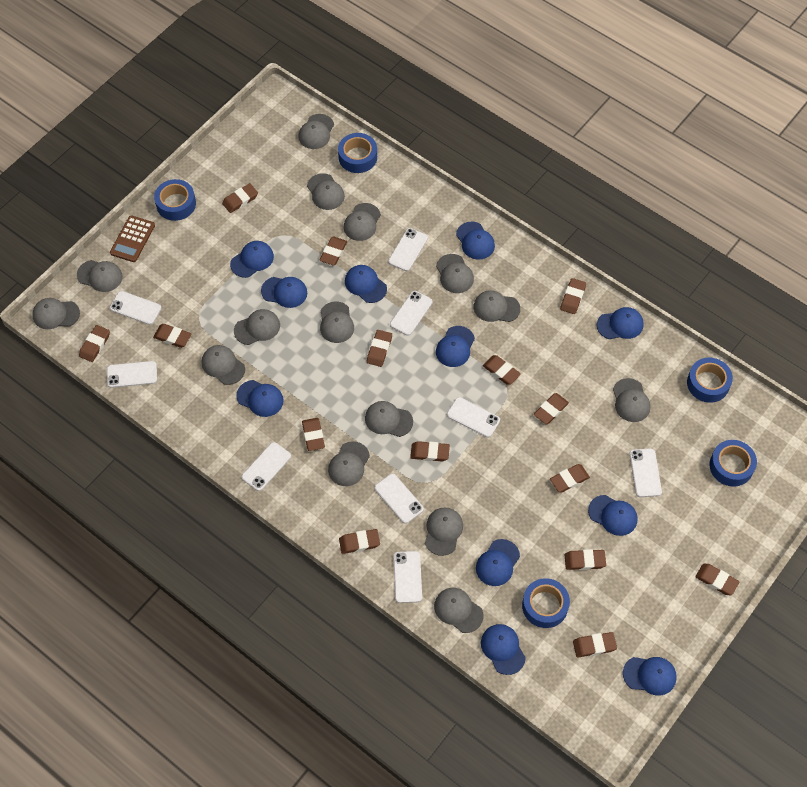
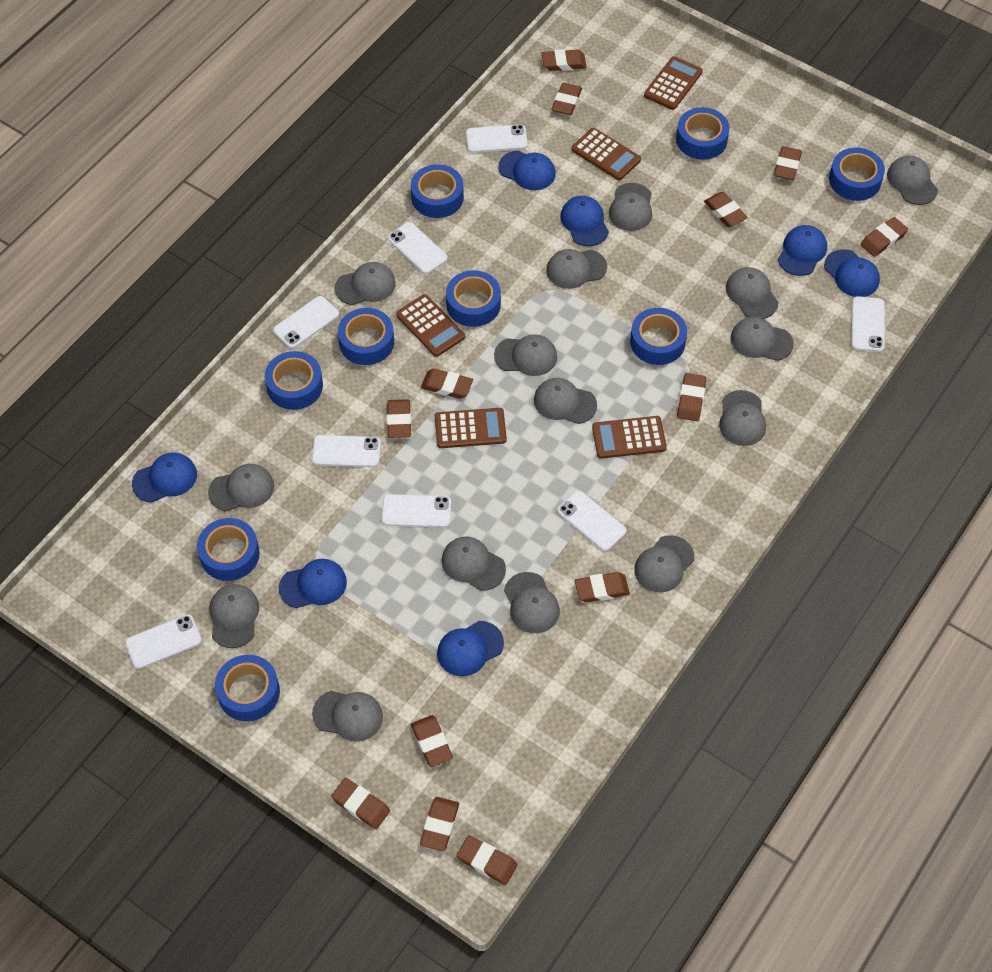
blue cap: 11 -> 7
blue tape: 5 -> 9
brown calculator: 1 -> 5
brown eraser: 15 -> 13
white phone: 9 -> 8

